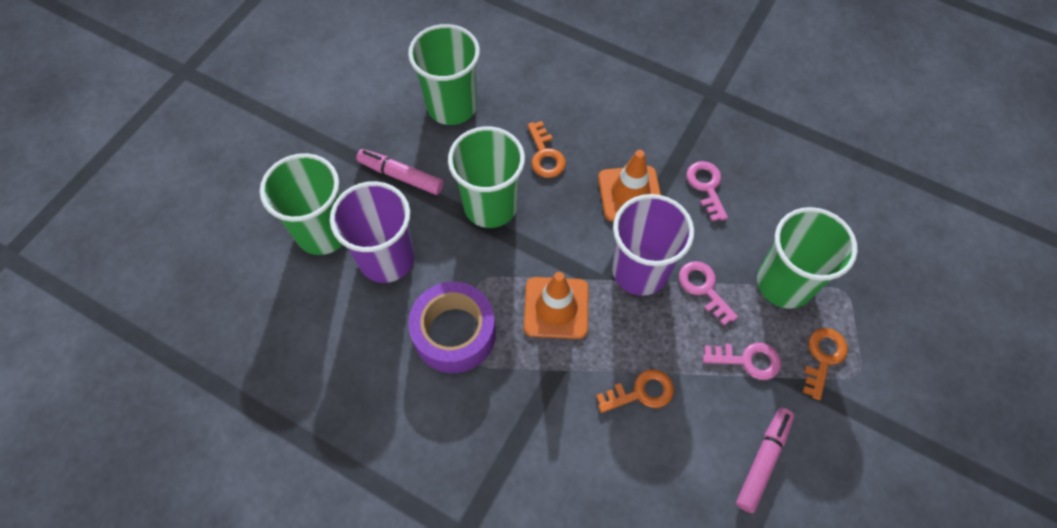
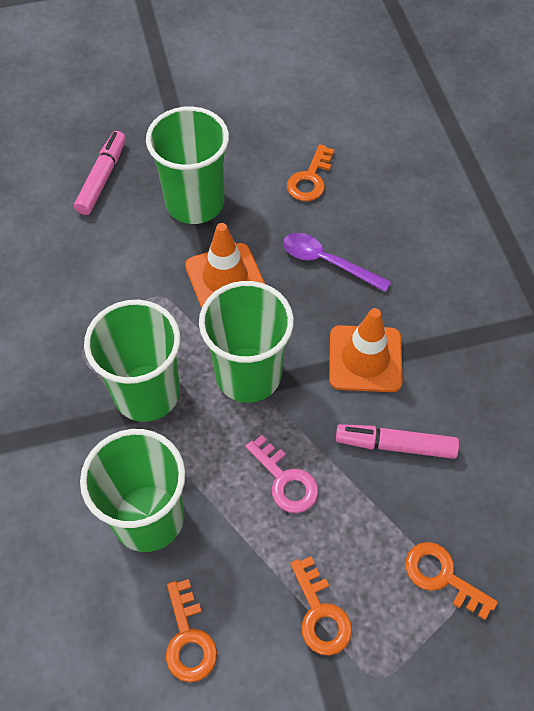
orange key: 3 -> 4
pink key: 3 -> 1
purple cup: 2 -> 0
purple spoon: 0 -> 1
purple tape: 1 -> 0

